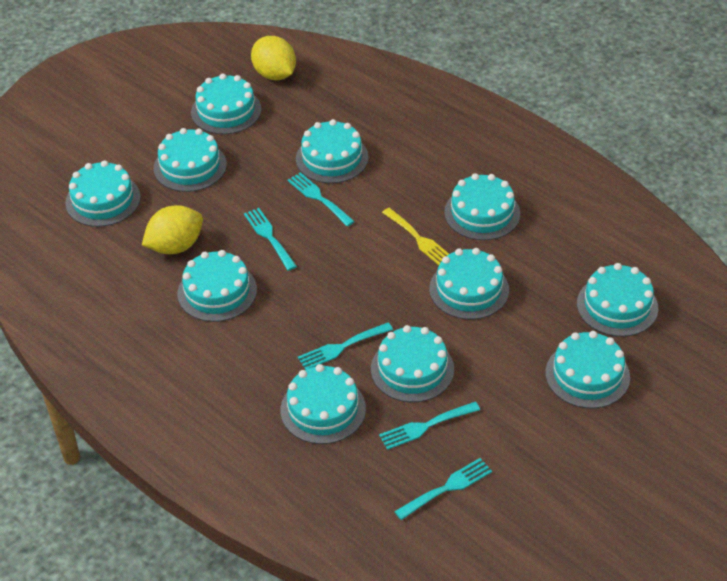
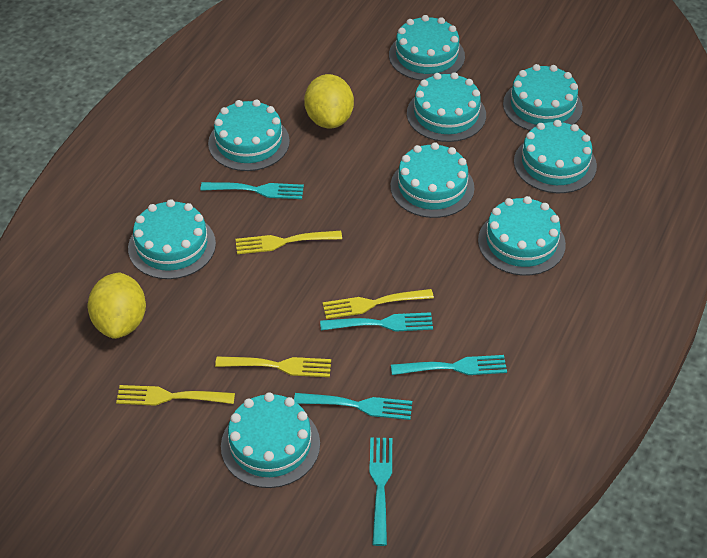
turquoise cake: 11 -> 9
yellow fork: 1 -> 4

